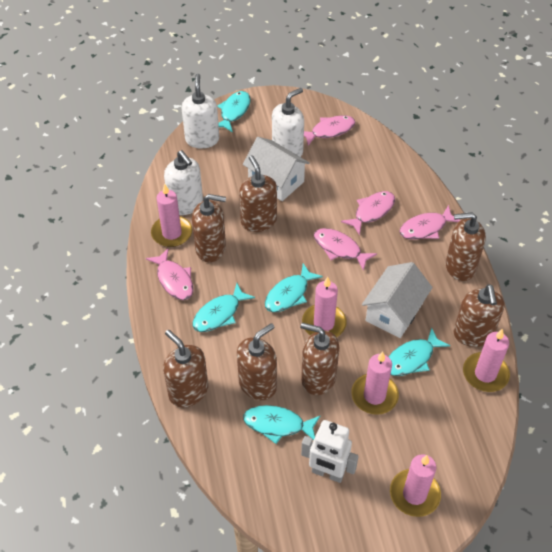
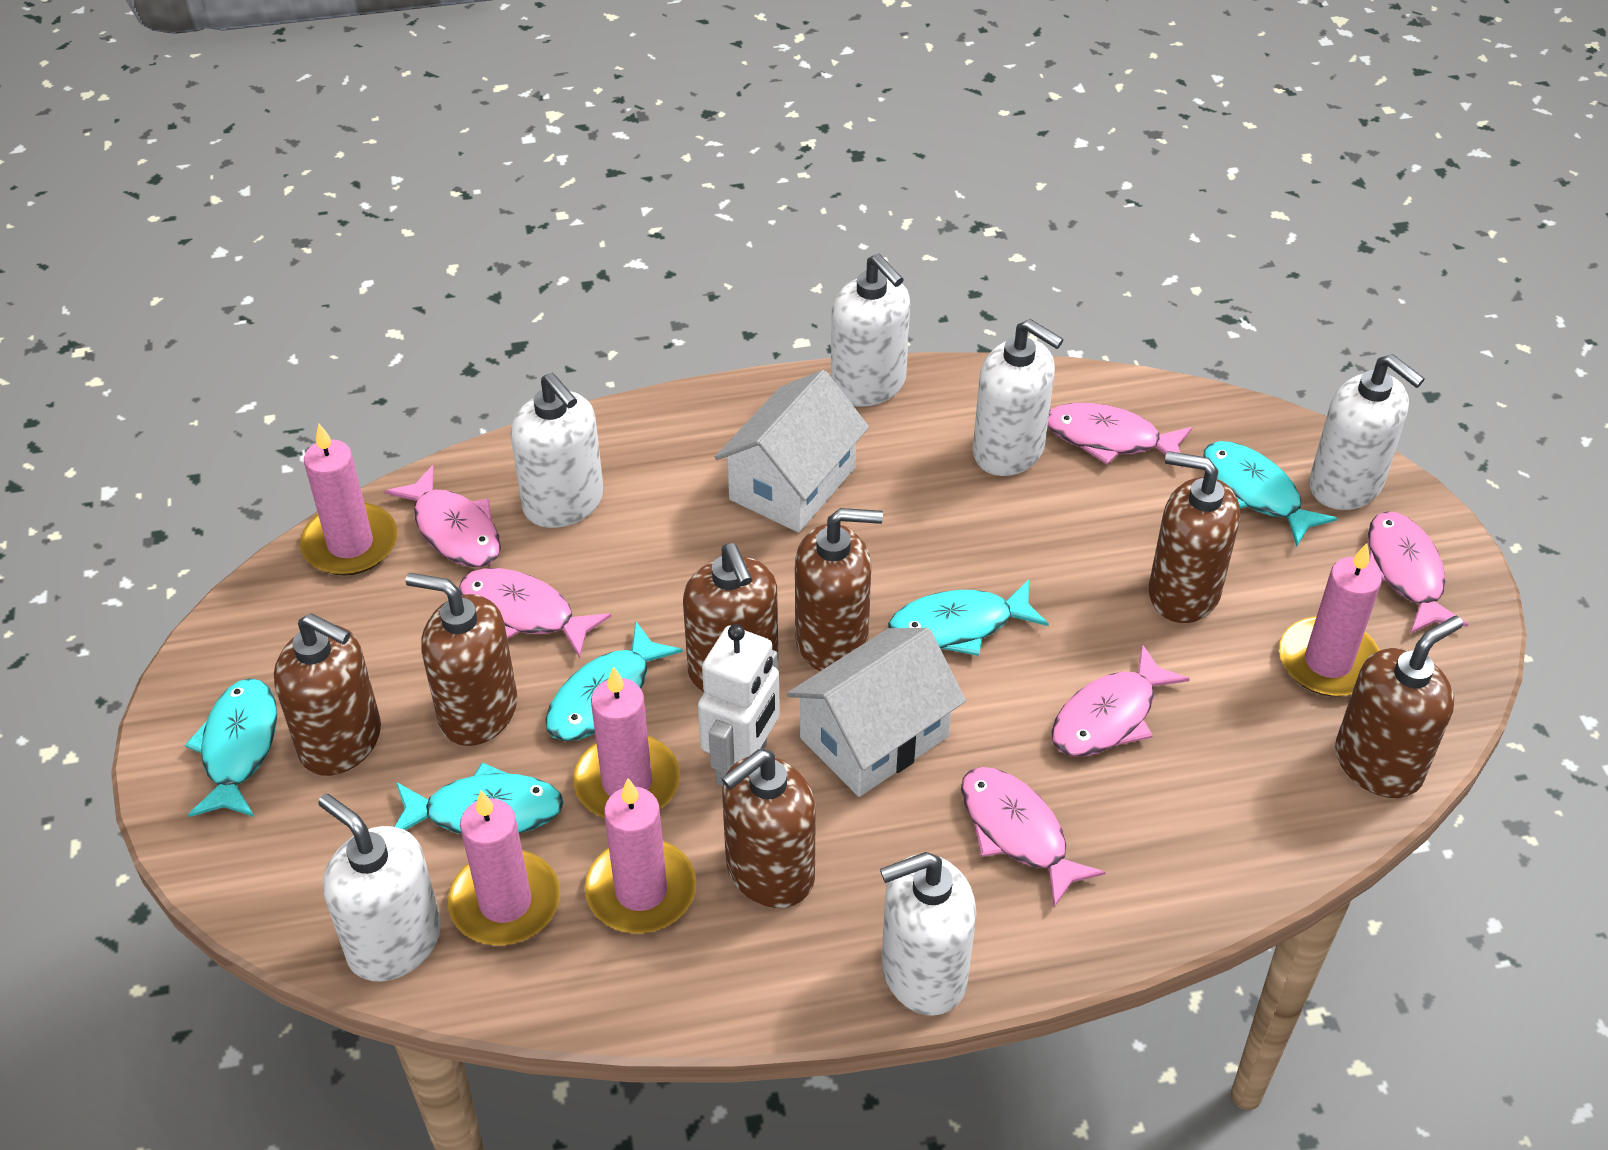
pink fish: 5 -> 6
white soap dispenser: 3 -> 6

